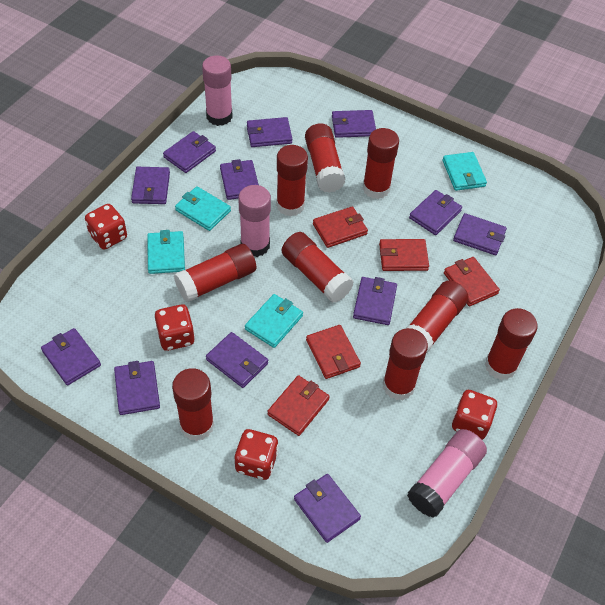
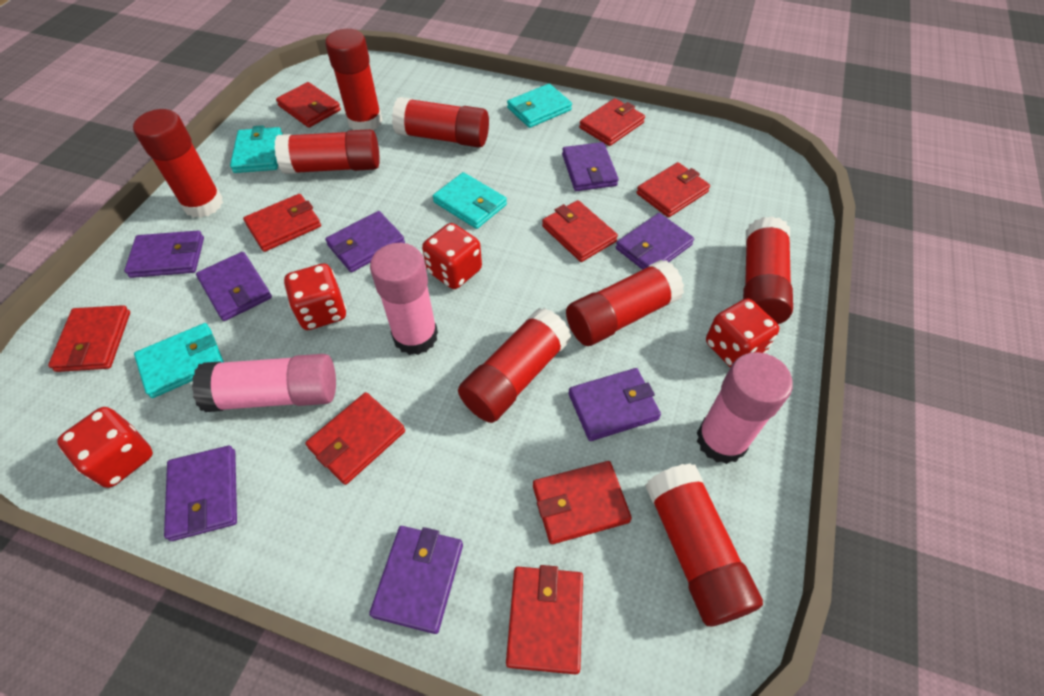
purple wallet: 12 -> 8
red glue stick: 9 -> 8
red wallet: 5 -> 9

